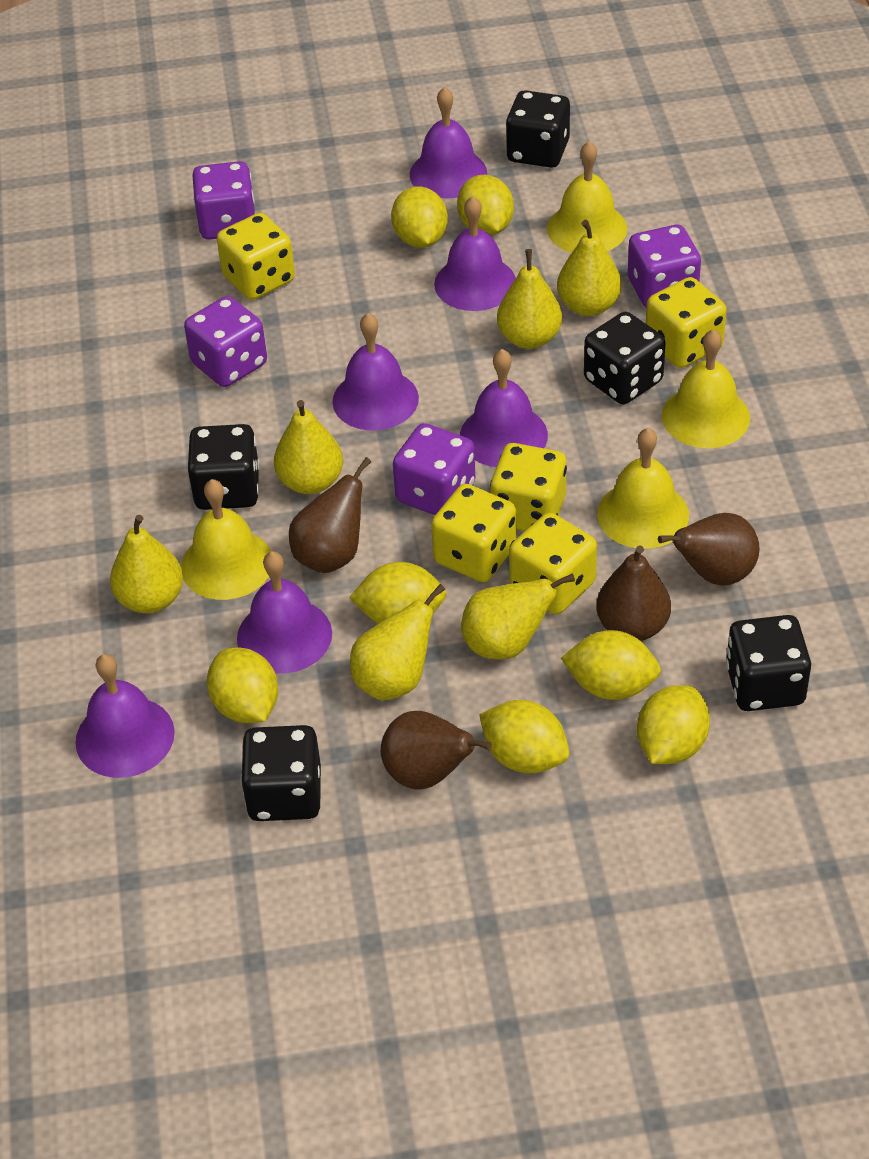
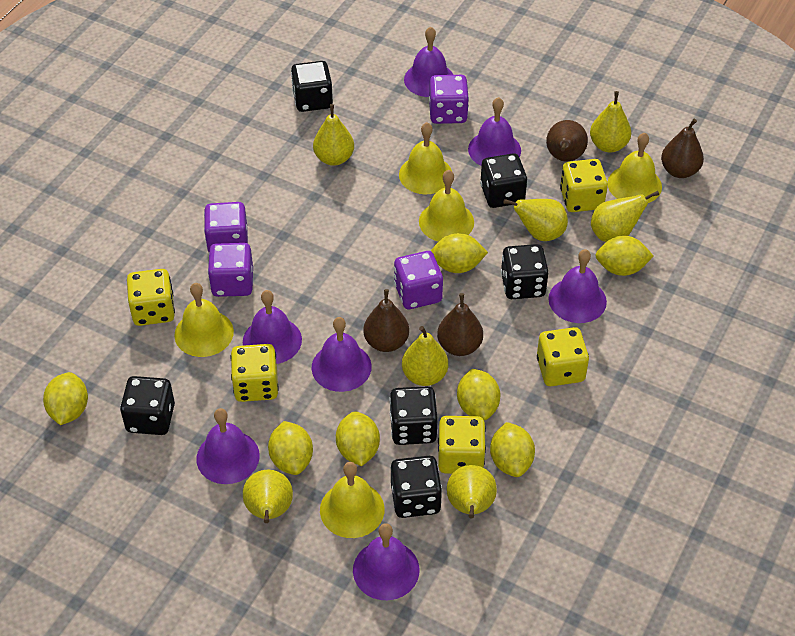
black dice: 5 -> 6
purple bell: 6 -> 7
yellow bell: 4 -> 5
yellow pear: 6 -> 7

